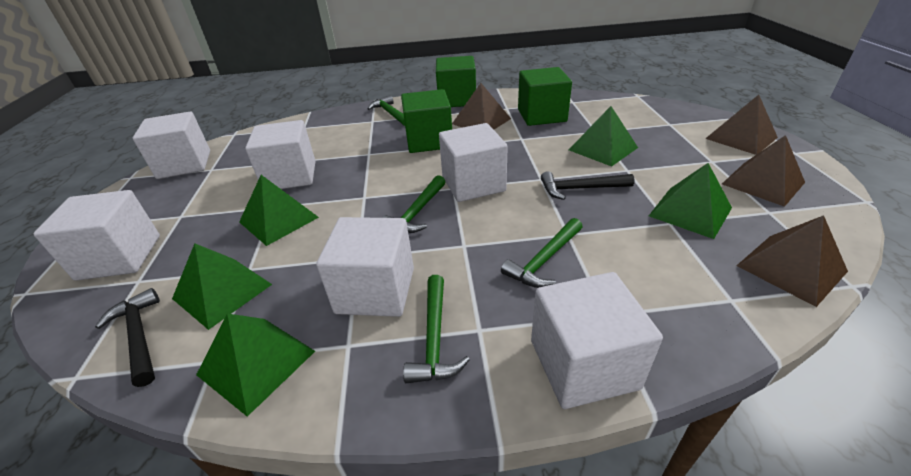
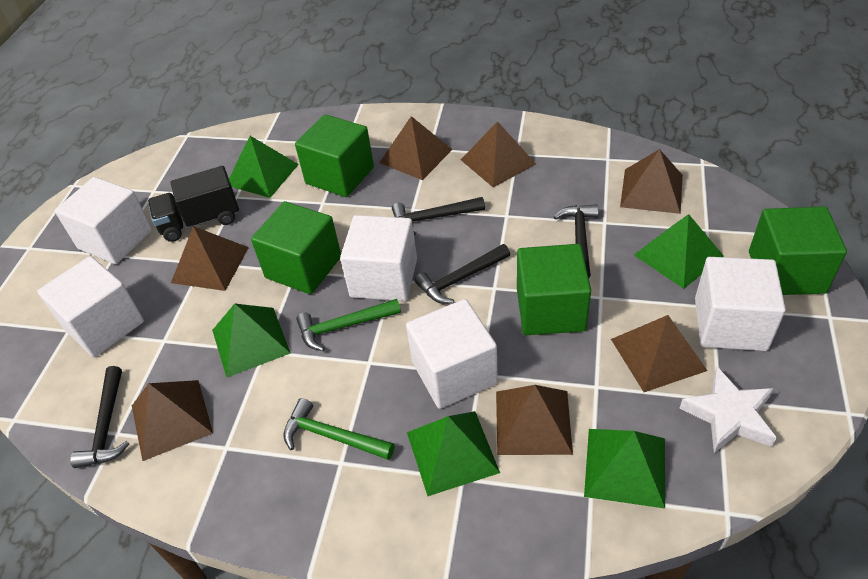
black hammer: 2 -> 4
black truck: 0 -> 1
brown pyramid: 4 -> 7
green cube: 3 -> 4
green hammer: 4 -> 2
white cube: 6 -> 5
white star: 0 -> 1

